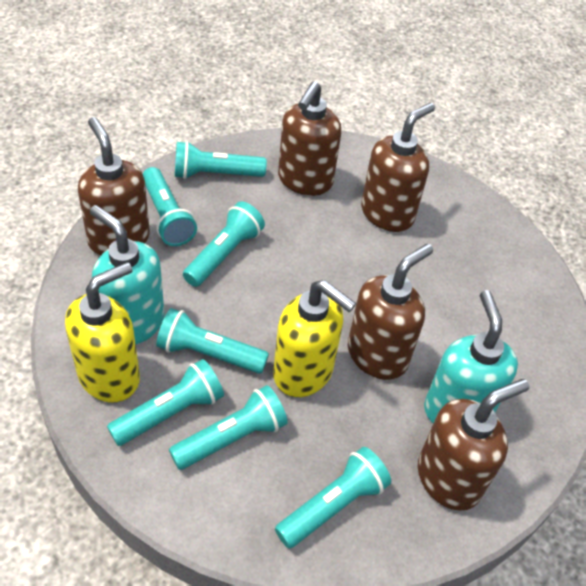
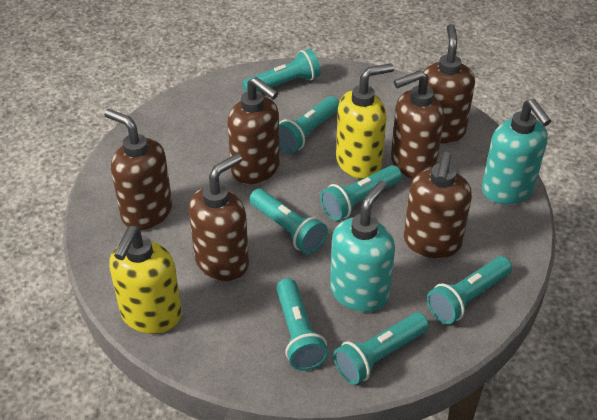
brown soap dispenser: 5 -> 6

